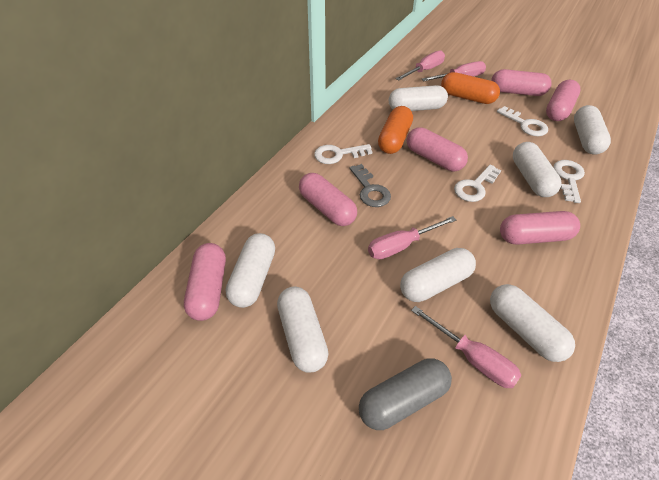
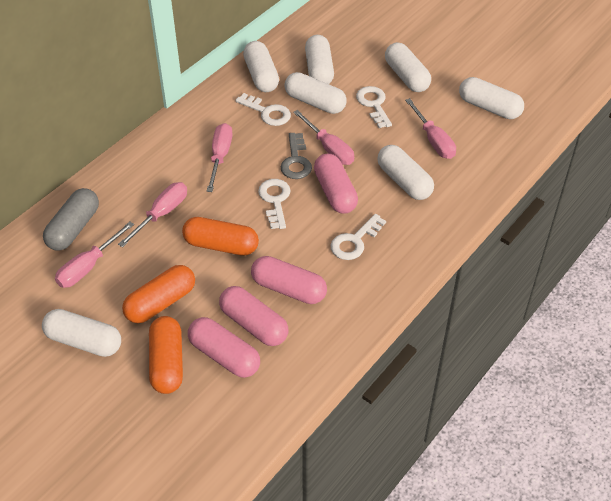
orange capsule: 2 -> 3
pink capsule: 6 -> 4
pink screwdriver: 4 -> 5

